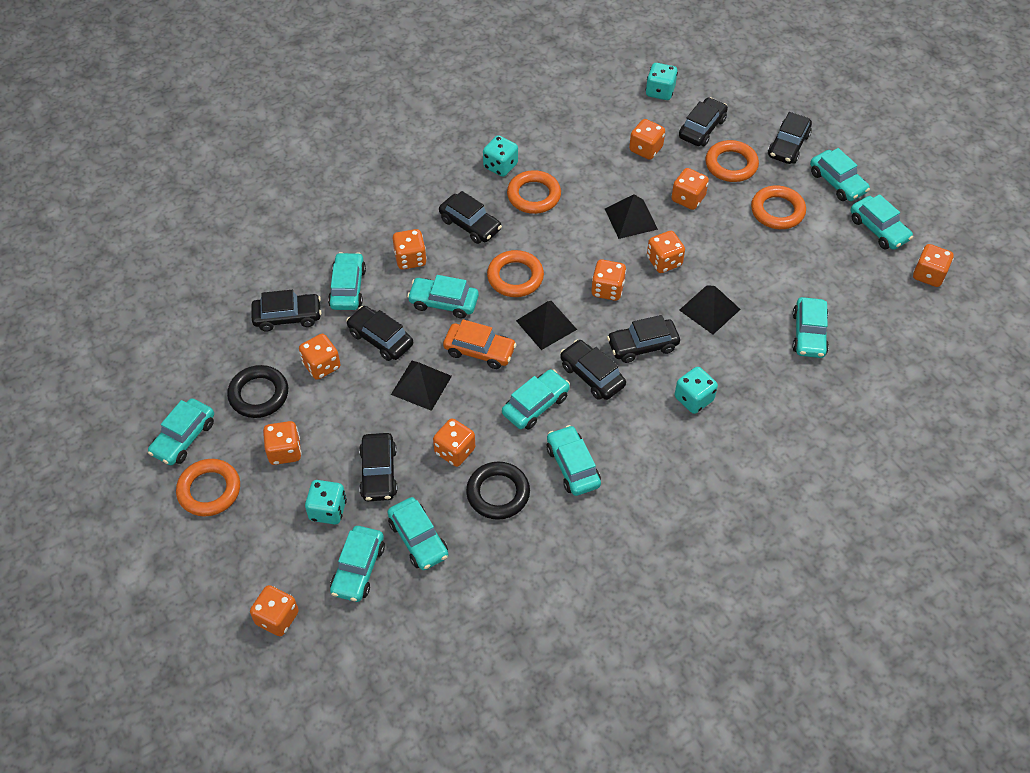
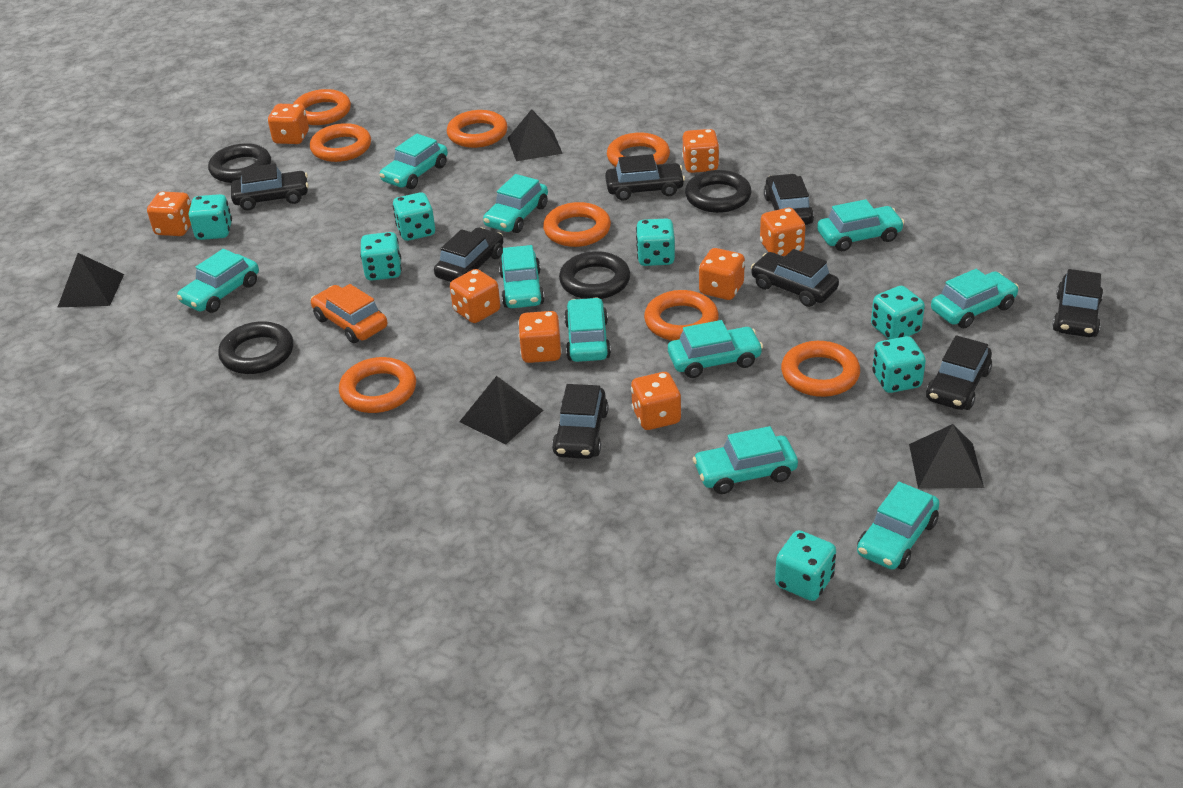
black ring: 2 -> 4
orange dice: 10 -> 8
orange ring: 5 -> 8
turquoise dice: 4 -> 7

